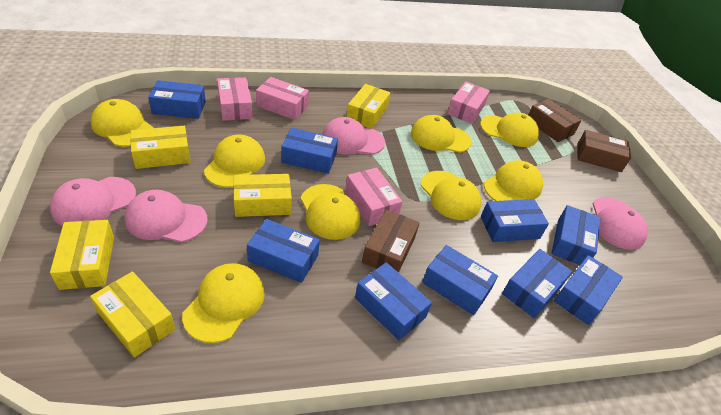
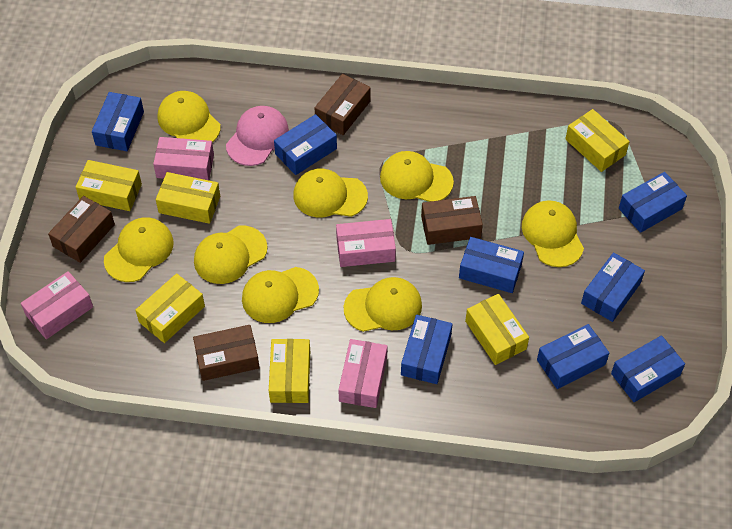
blue box: 9 -> 8
brown box: 3 -> 4
pink cap: 4 -> 1
yellow box: 5 -> 6

